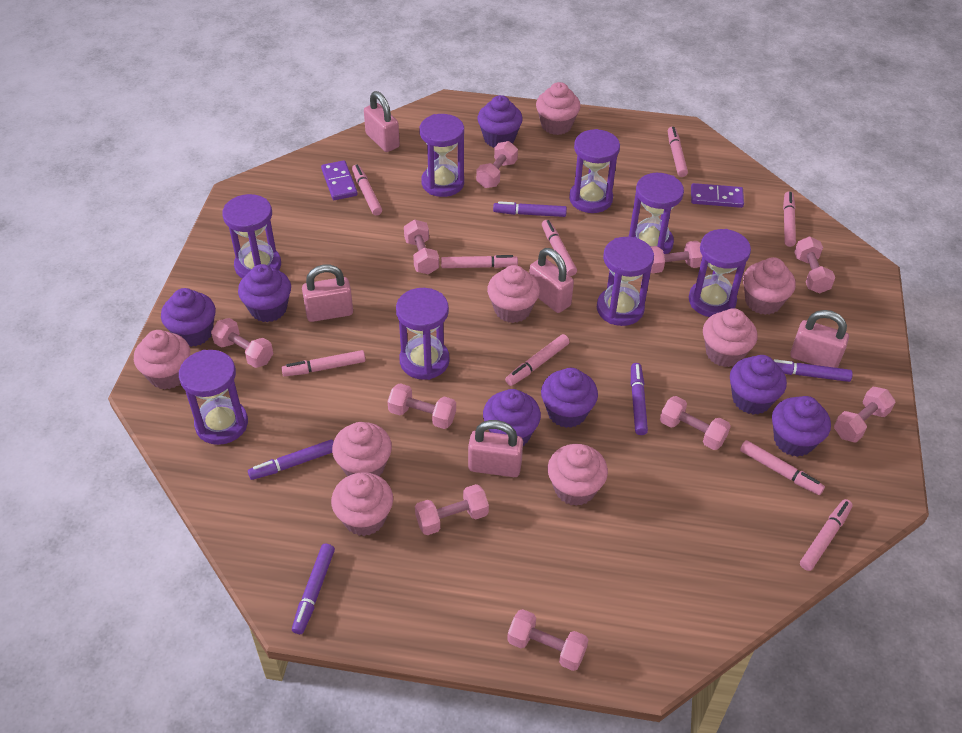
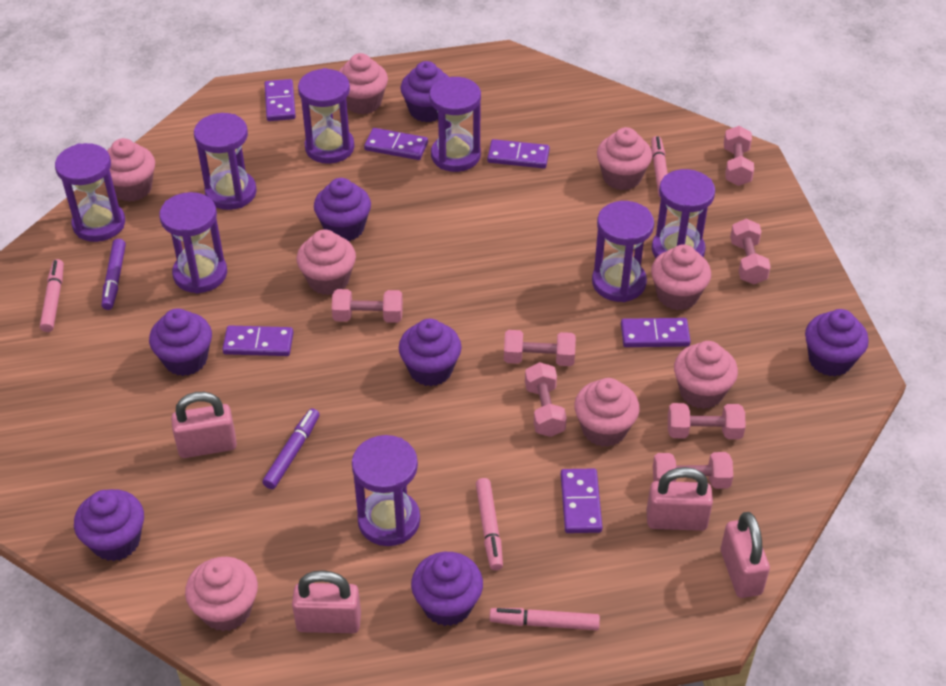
pink dumbbell: 10 -> 7
pink marker: 9 -> 4
pink padlock: 5 -> 4
purple domino: 2 -> 6
purple marker: 5 -> 2

